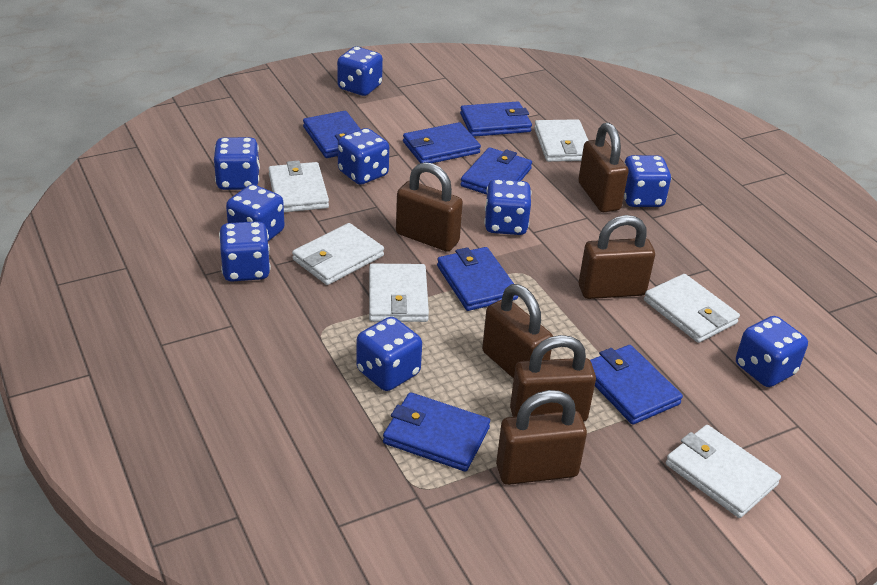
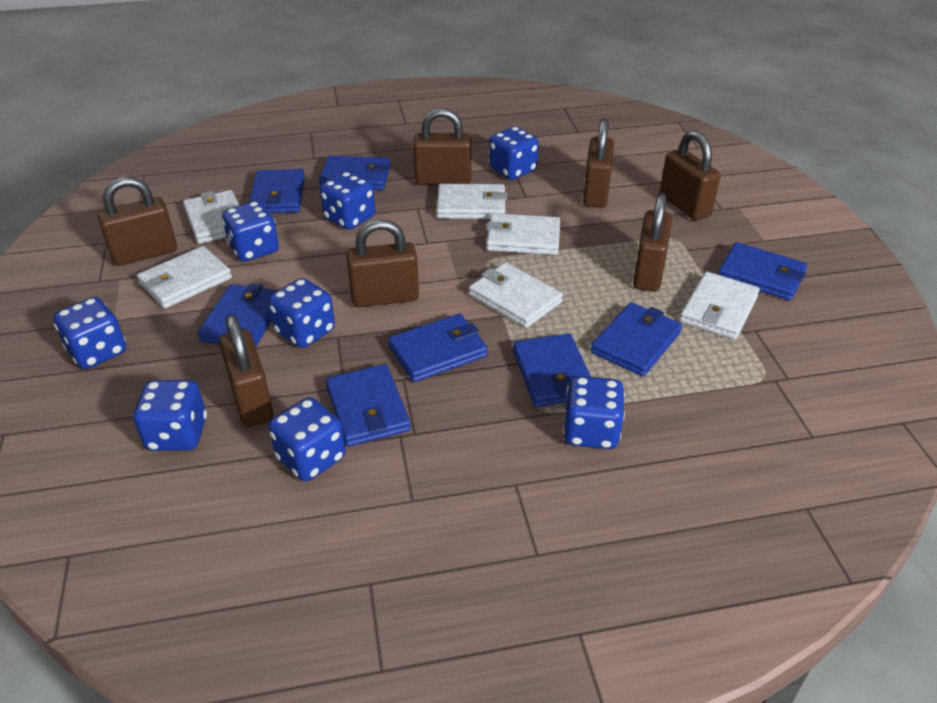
blue dice: 9 -> 8
blue wallet: 7 -> 8
brown padlock: 6 -> 7

